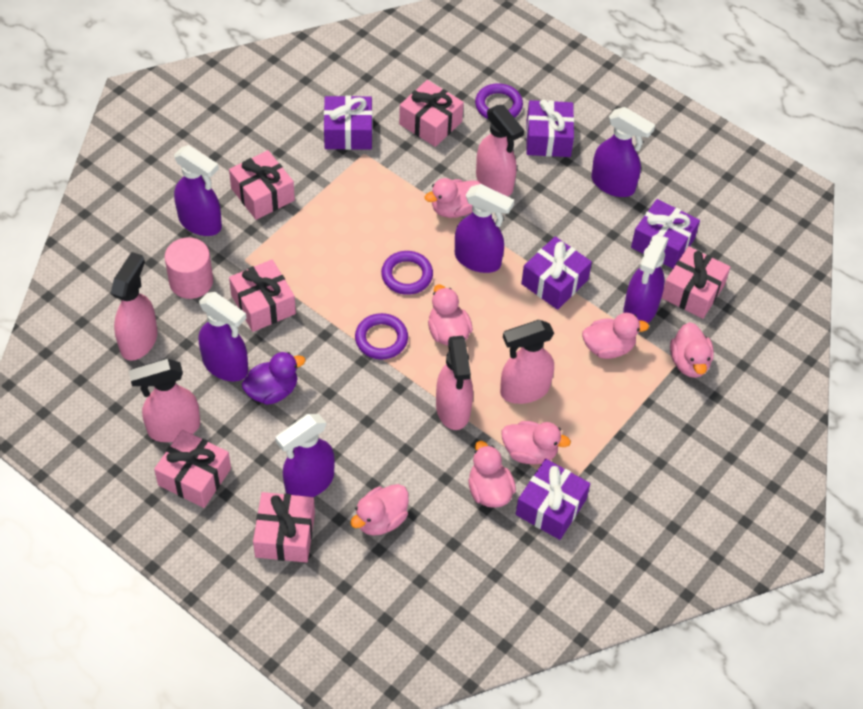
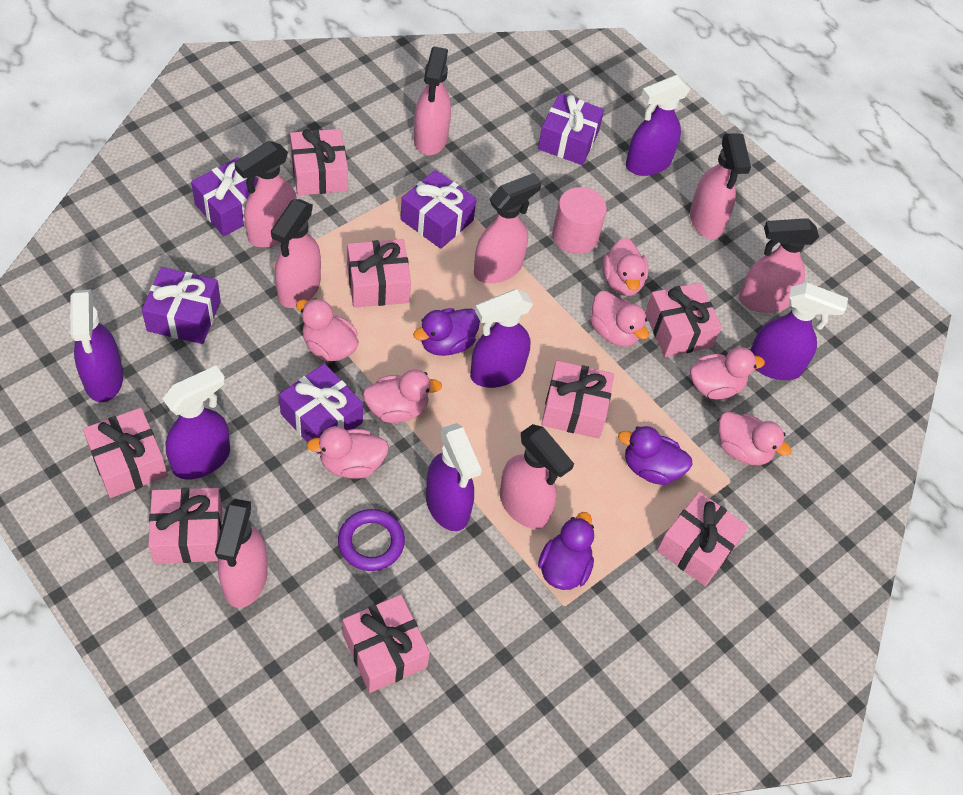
pink gift: 6 -> 8
pink spray bottle: 5 -> 8
purple duck: 1 -> 3
purple ring: 3 -> 1

